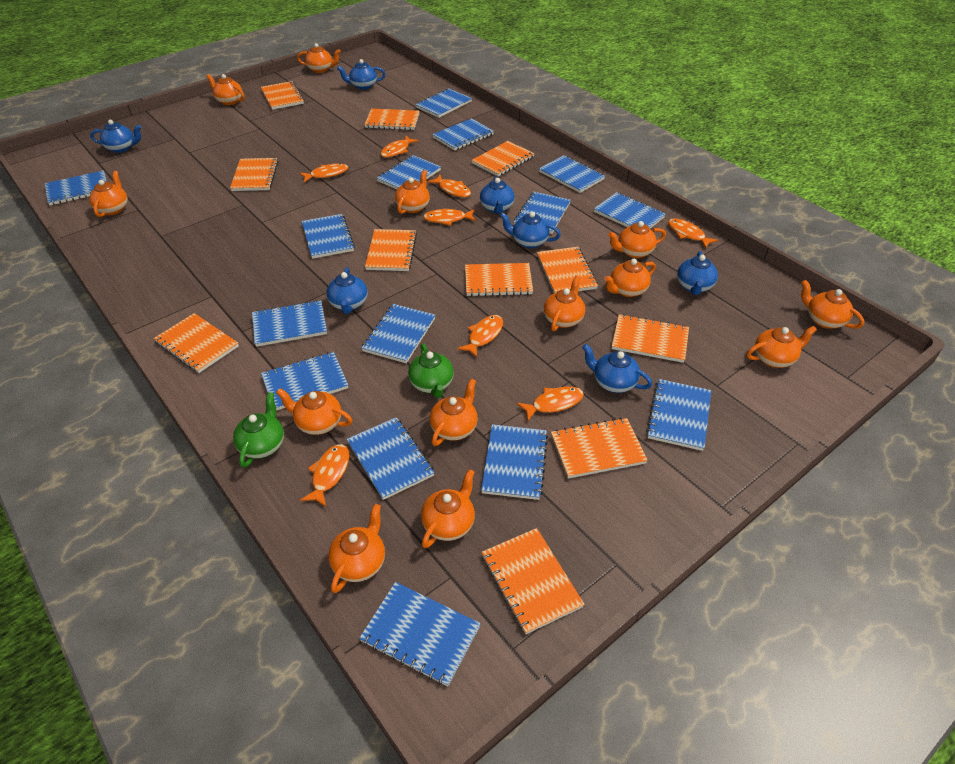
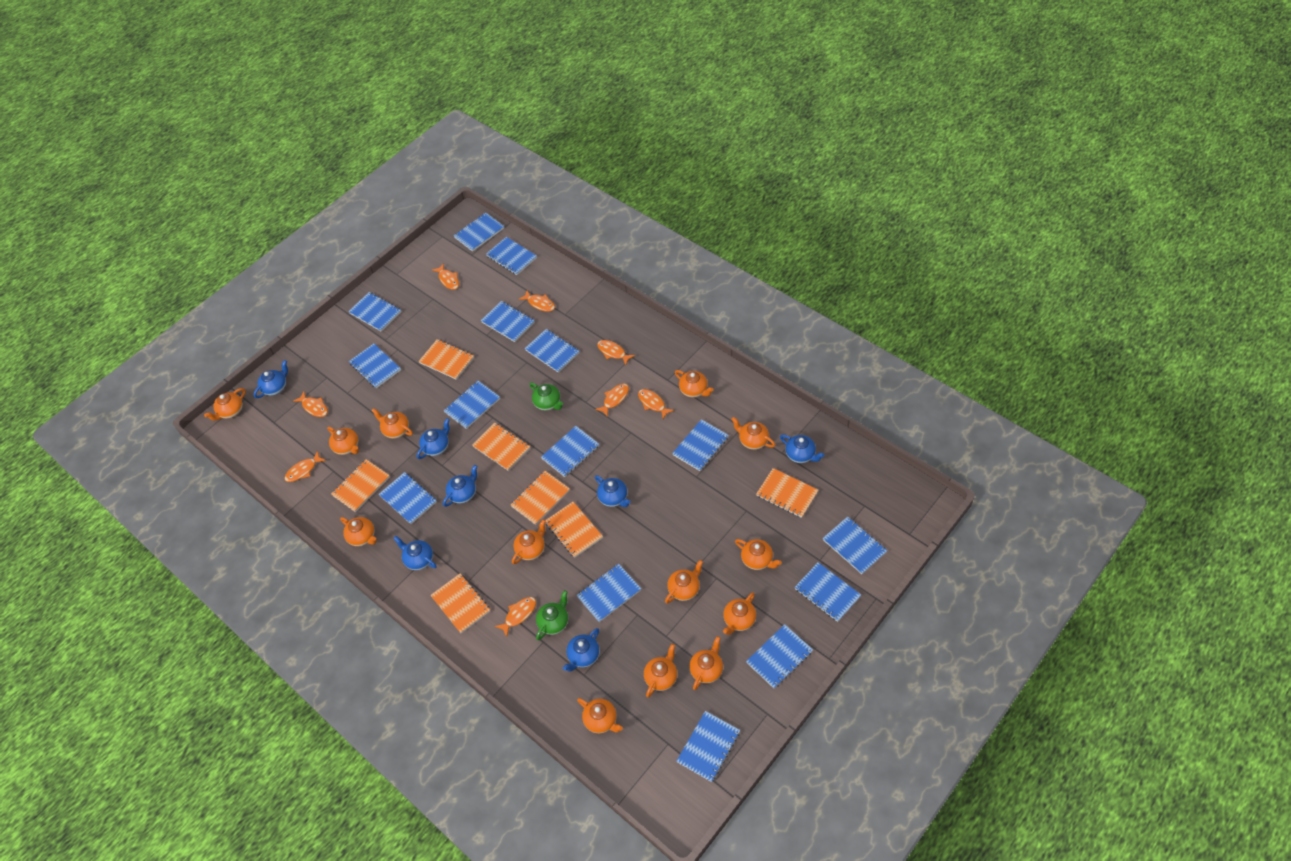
orange notebook: 11 -> 7

